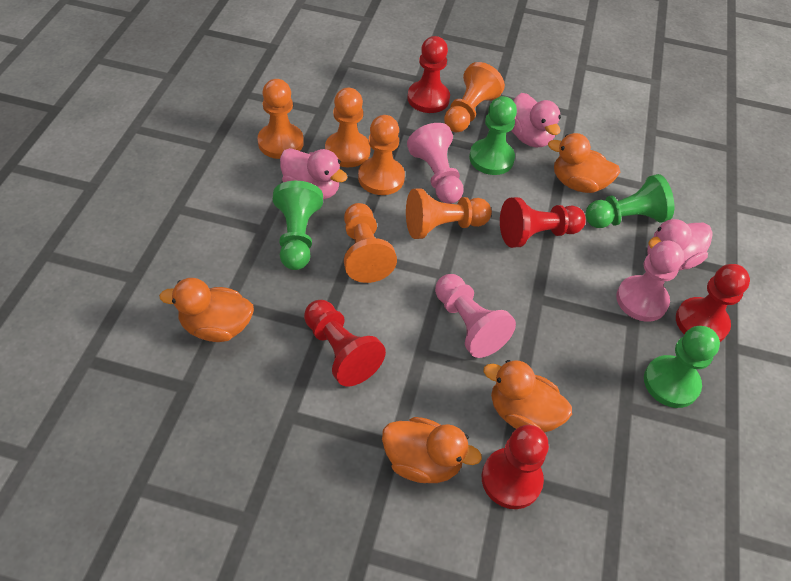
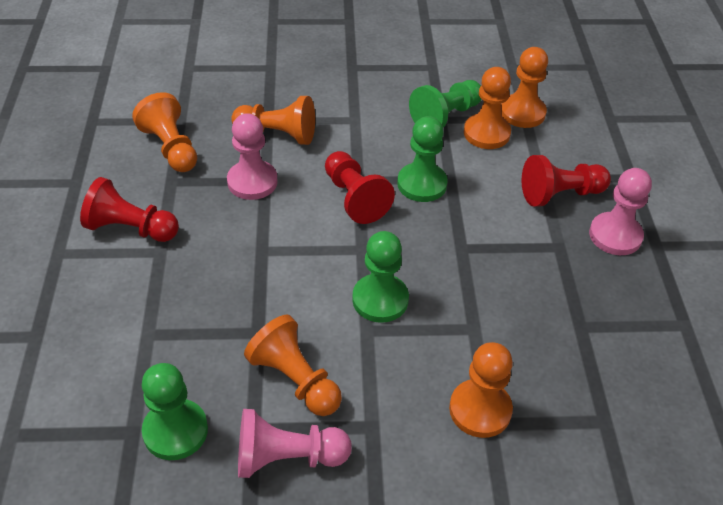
orange duck: 4 -> 0
pink duck: 3 -> 0
red pawn: 5 -> 3

